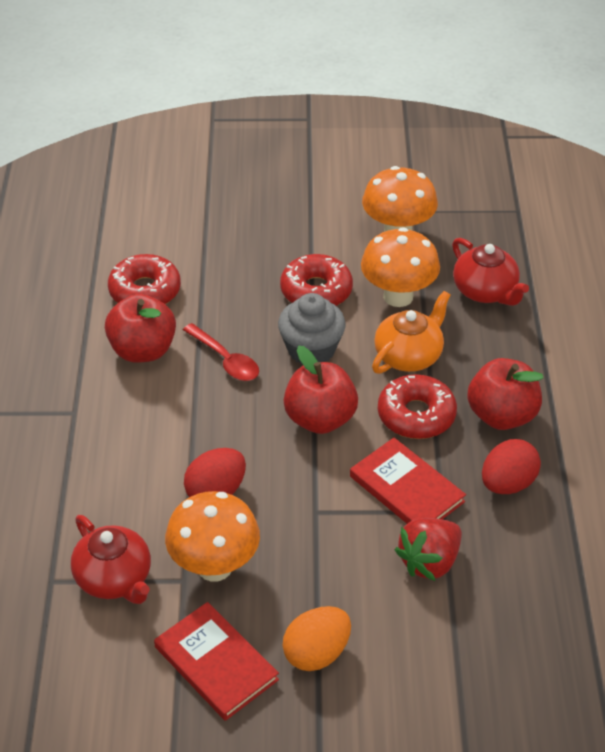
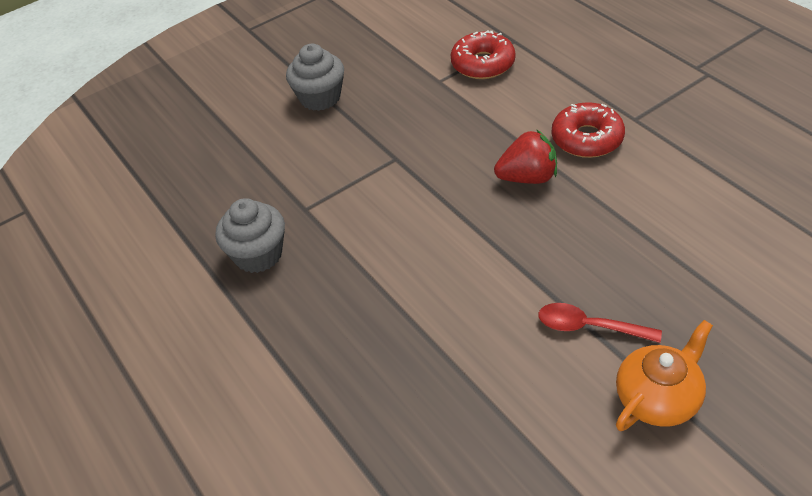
grey cupcake: 1 -> 2
orange egg: 1 -> 0
orange mushroom: 3 -> 0
red apple: 3 -> 0
red book: 2 -> 0
red donut: 3 -> 2
red egg: 2 -> 0
red teapot: 2 -> 0

